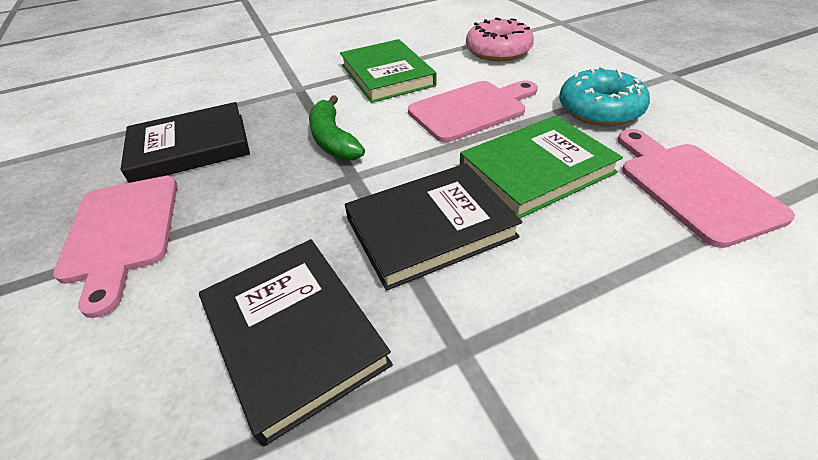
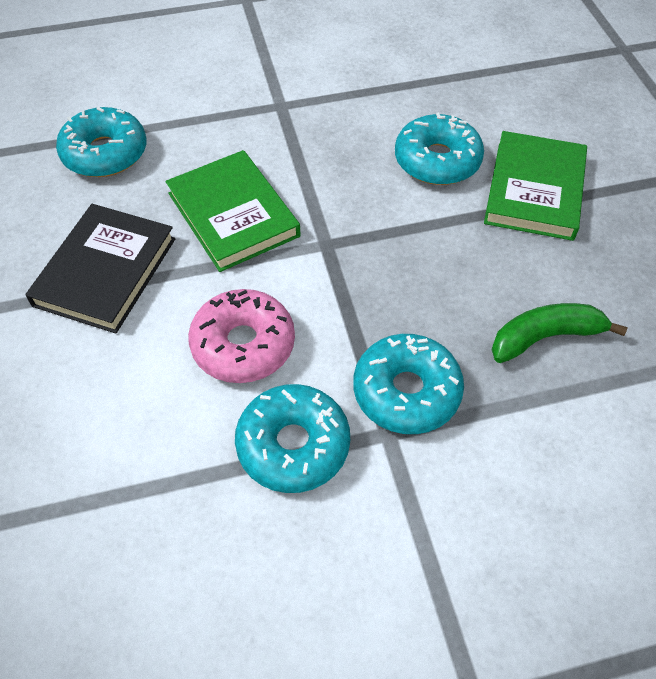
black book: 3 -> 1
pink cutting board: 3 -> 0
turquoise donut: 1 -> 4

